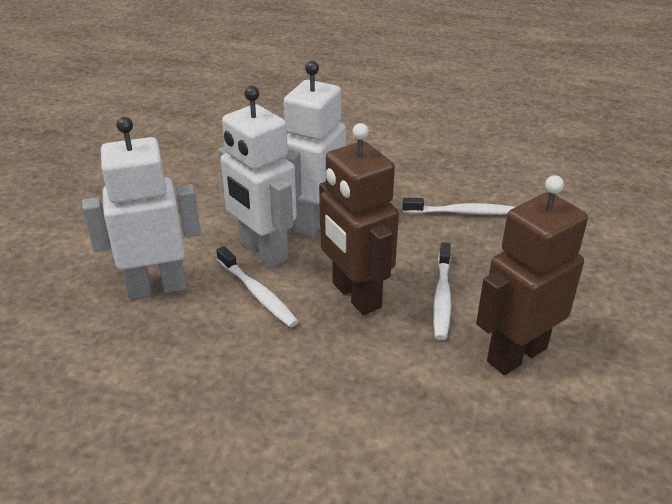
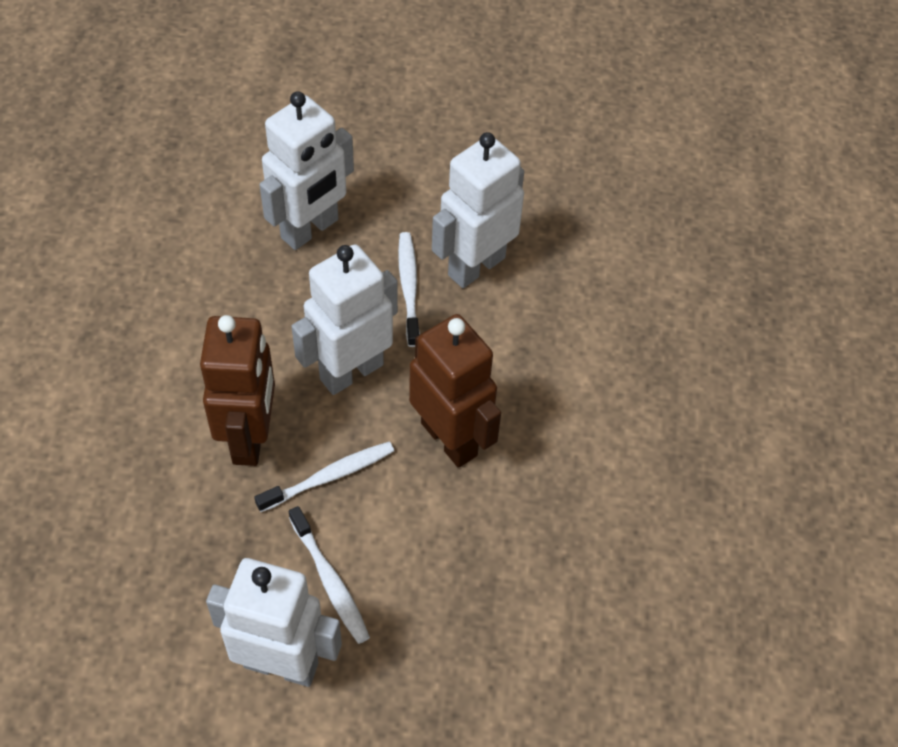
white robot: 3 -> 4

